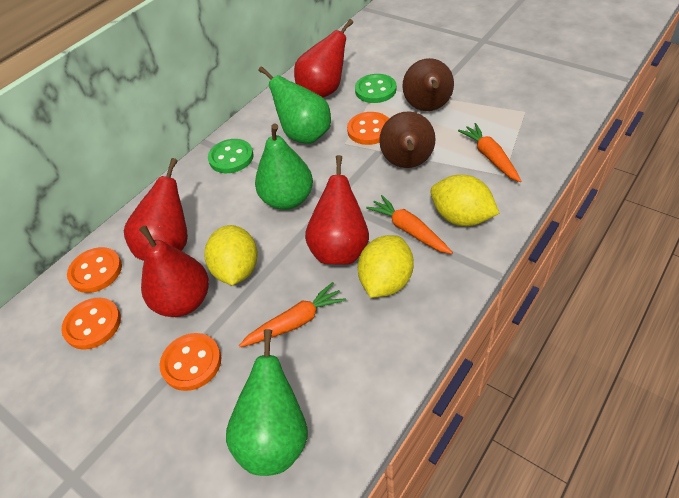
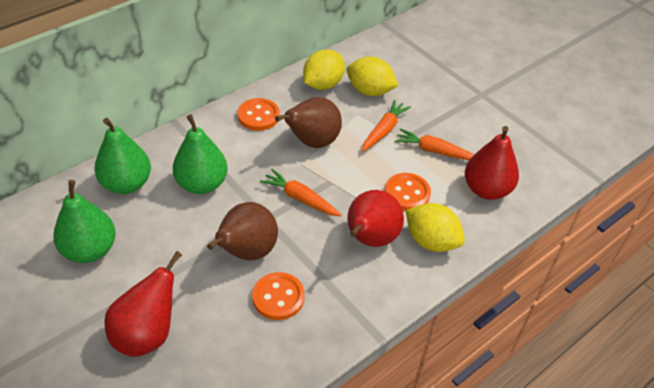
green button: 2 -> 0
orange button: 4 -> 3
red pear: 4 -> 3

